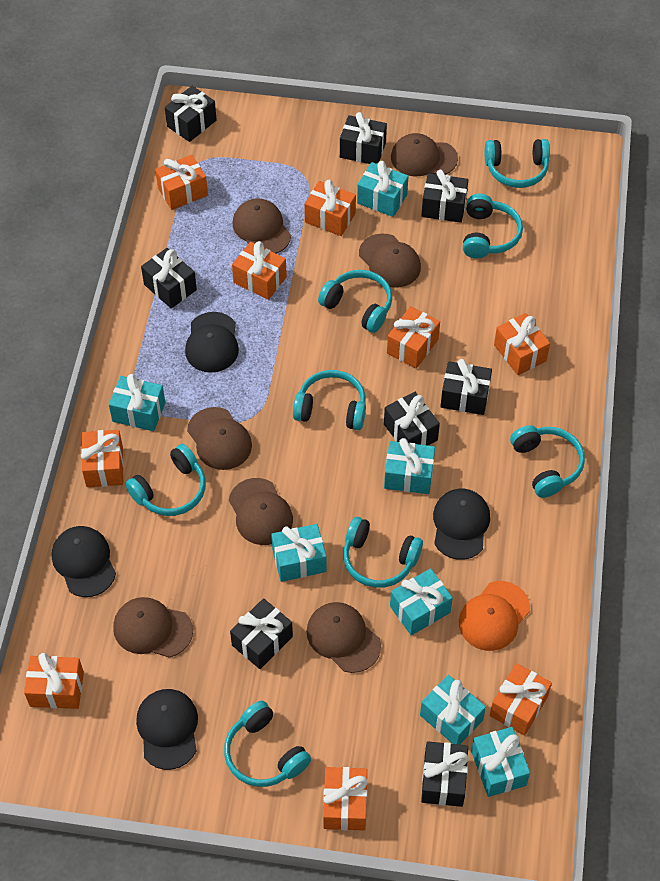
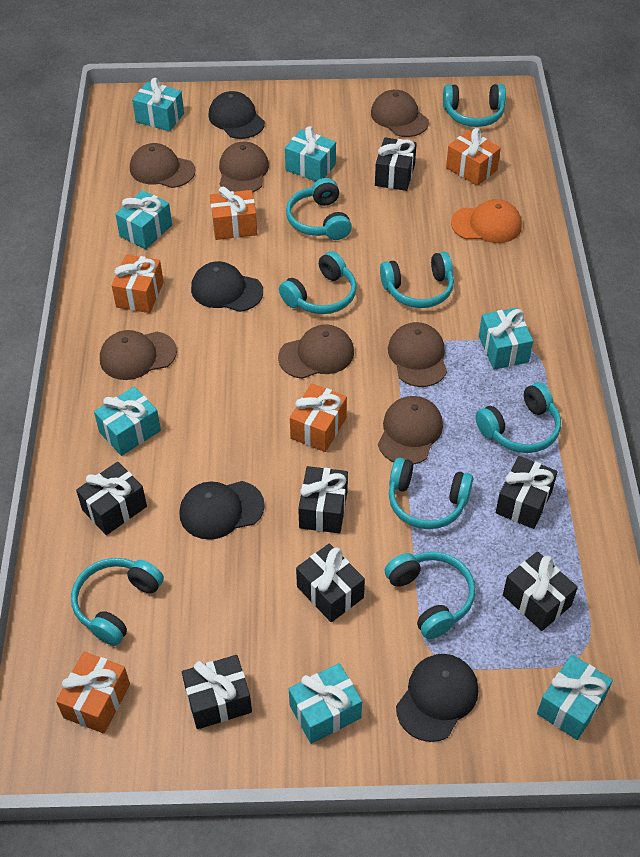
black gift: 8 -> 7
orange gift: 9 -> 5

